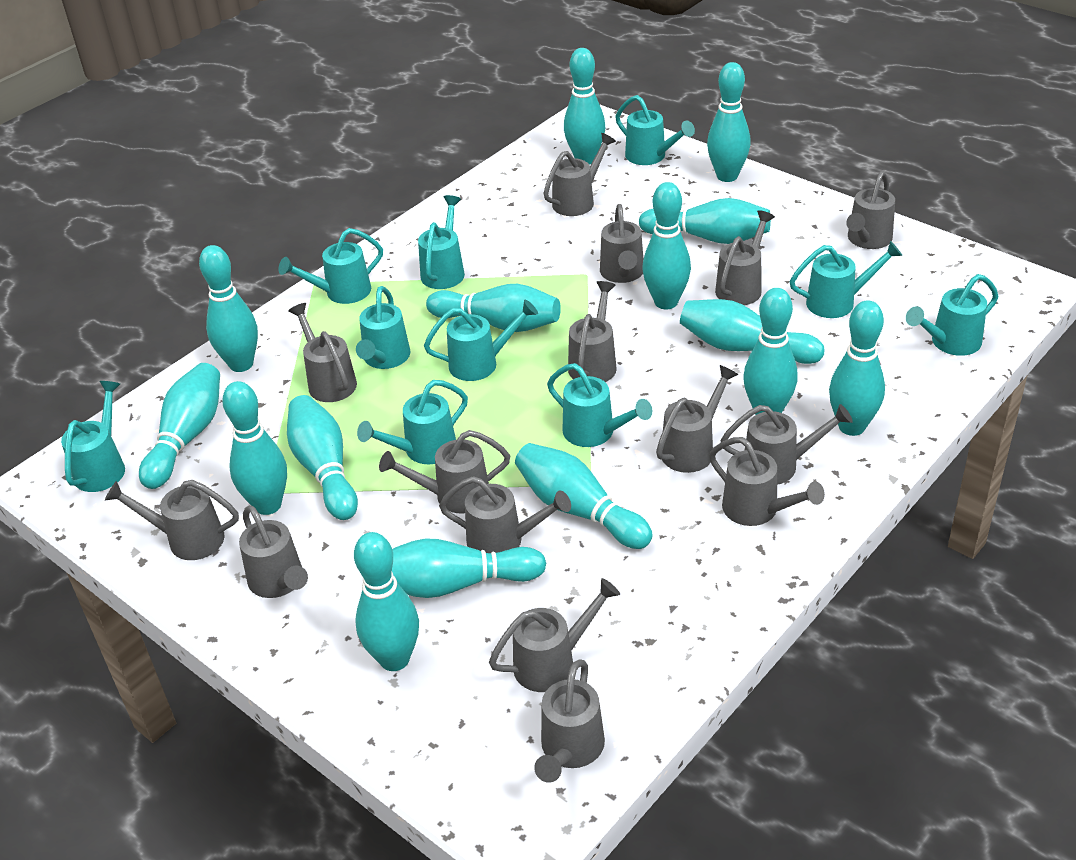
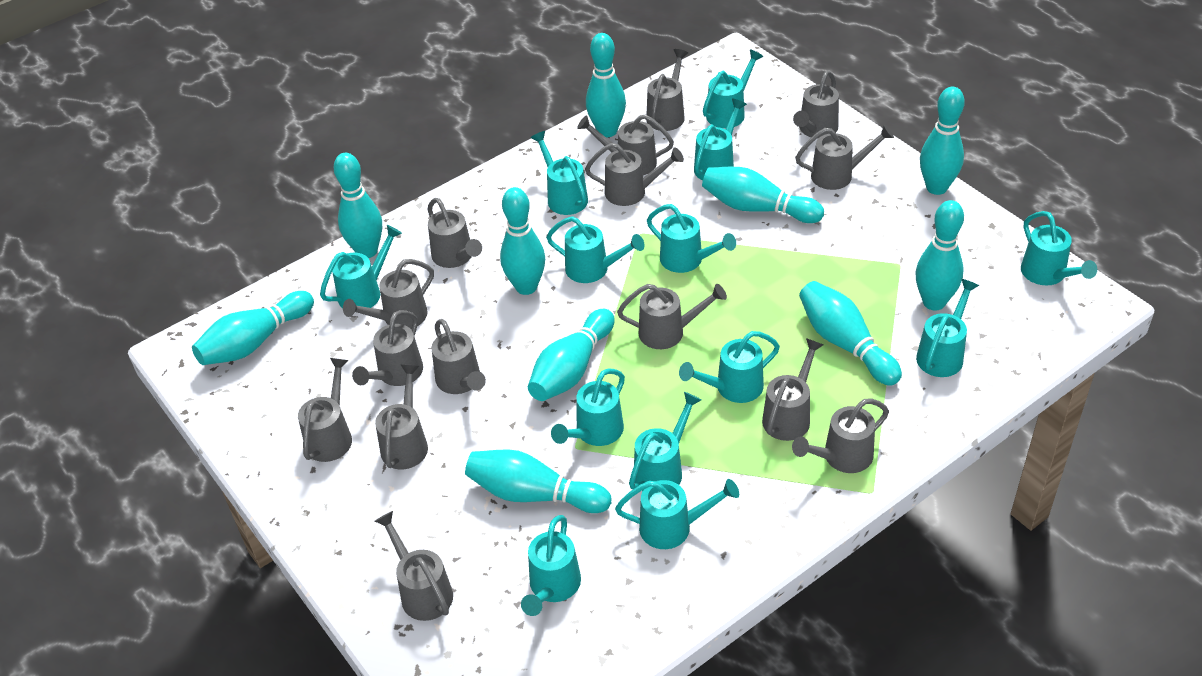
turquoise bowling pin: 15 -> 10
turquoise watering can: 10 -> 13

